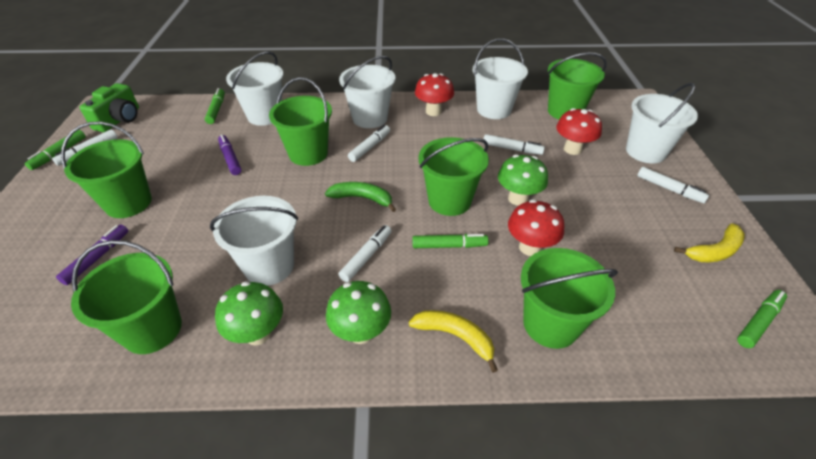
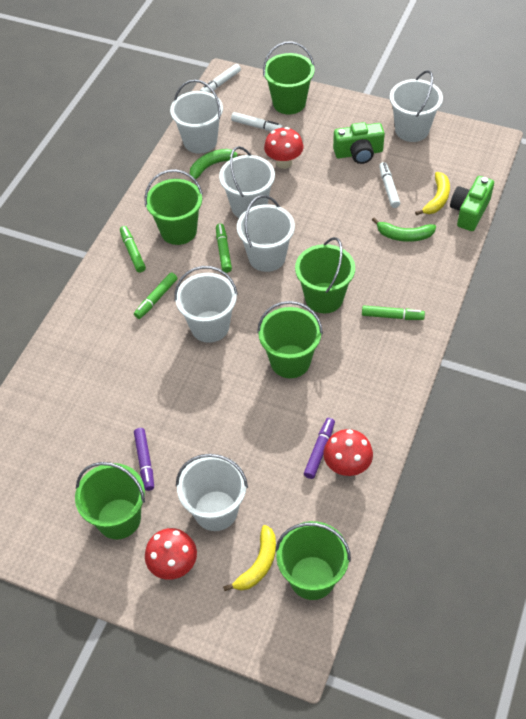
green banana: 1 -> 2
green camera: 1 -> 2
green mushroom: 3 -> 0
white bucket: 5 -> 6
white marker: 5 -> 3

